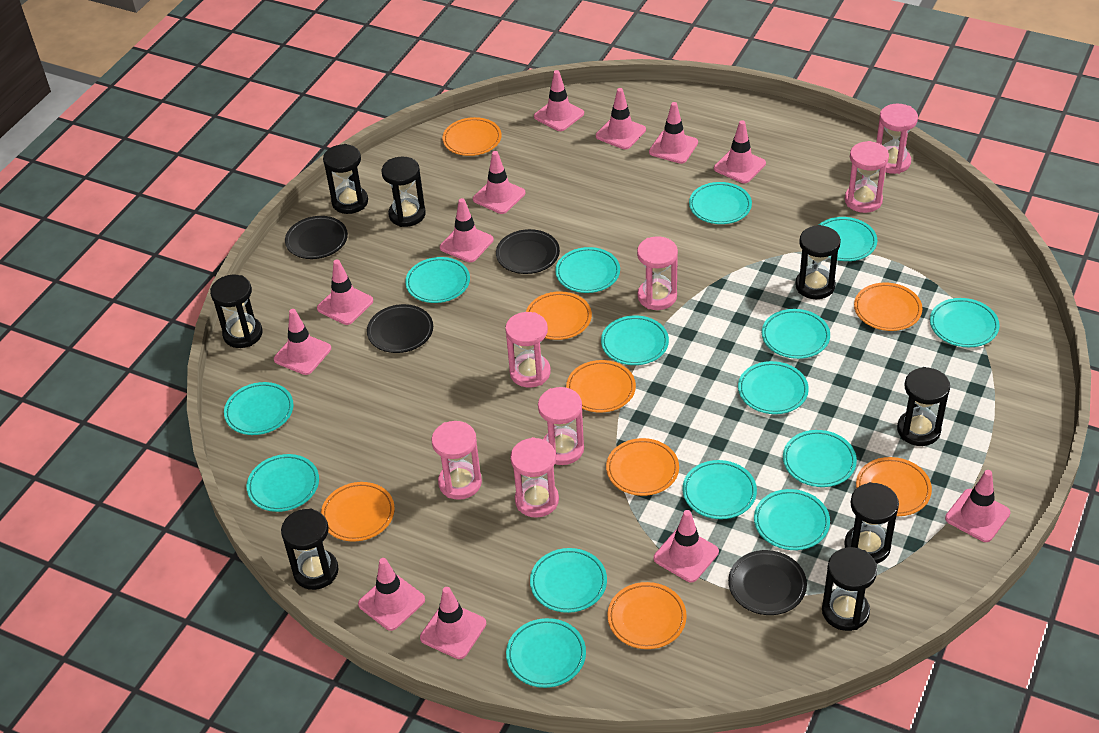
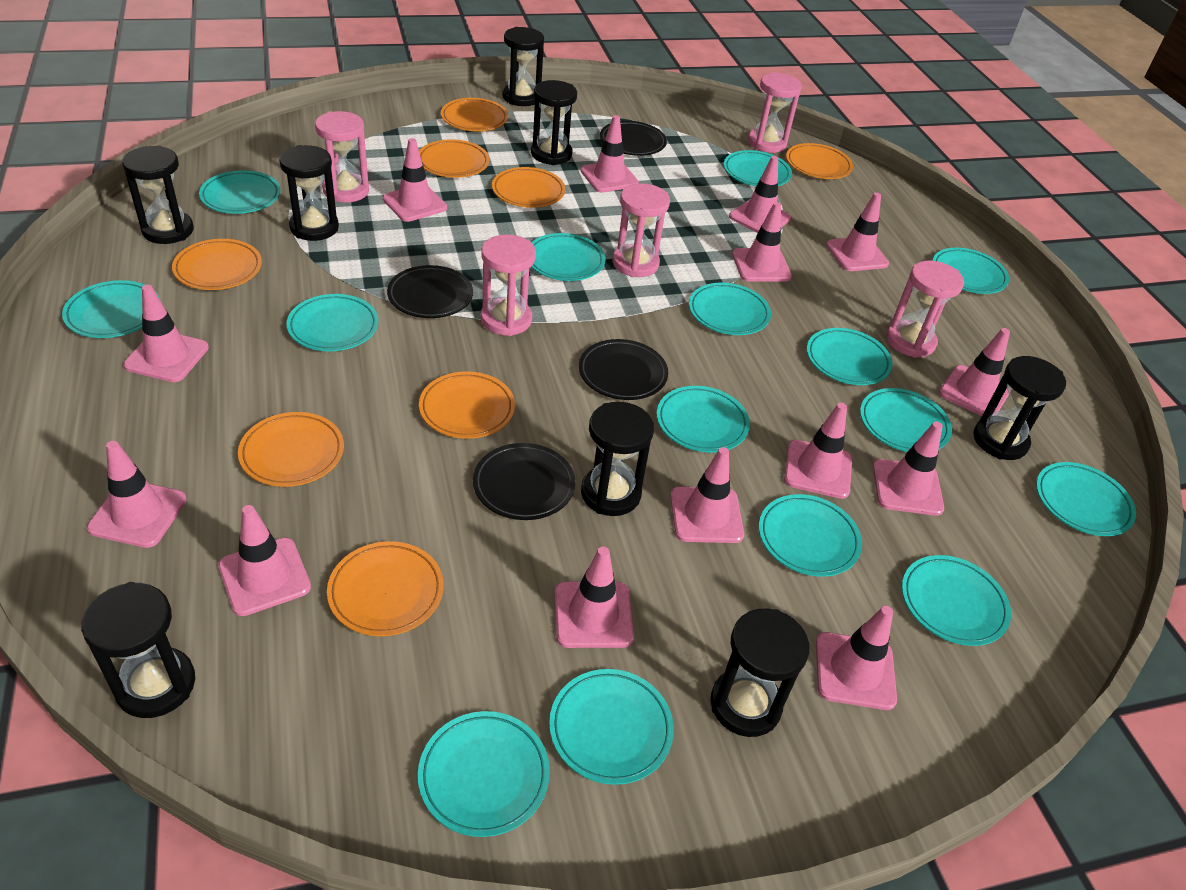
pink hourglass: 7 -> 5
pink traffic cone: 12 -> 14

